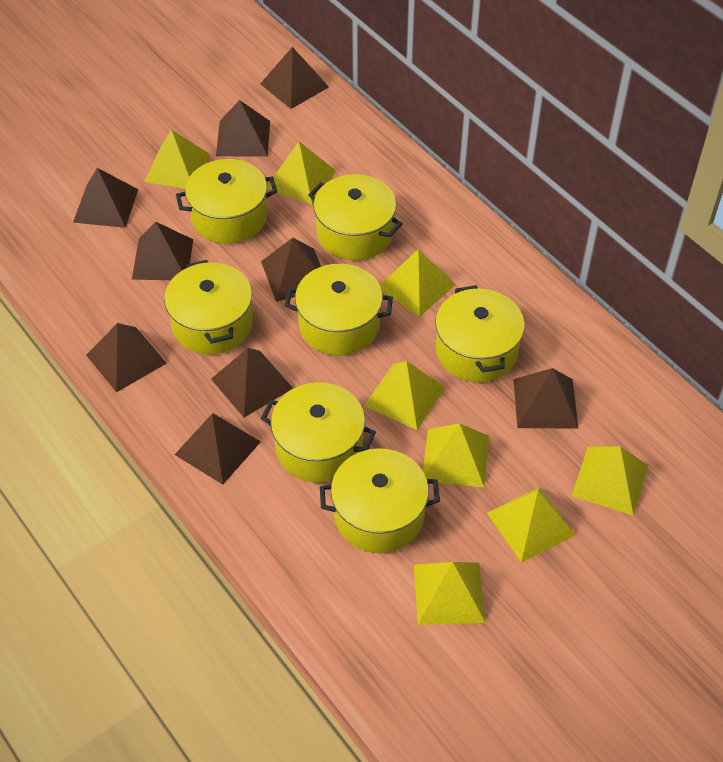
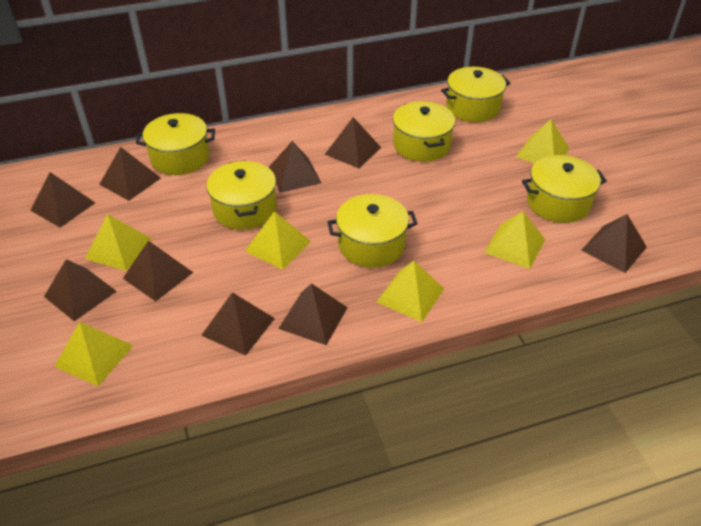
yellow pot: 7 -> 6
yellow pyramid: 8 -> 6

